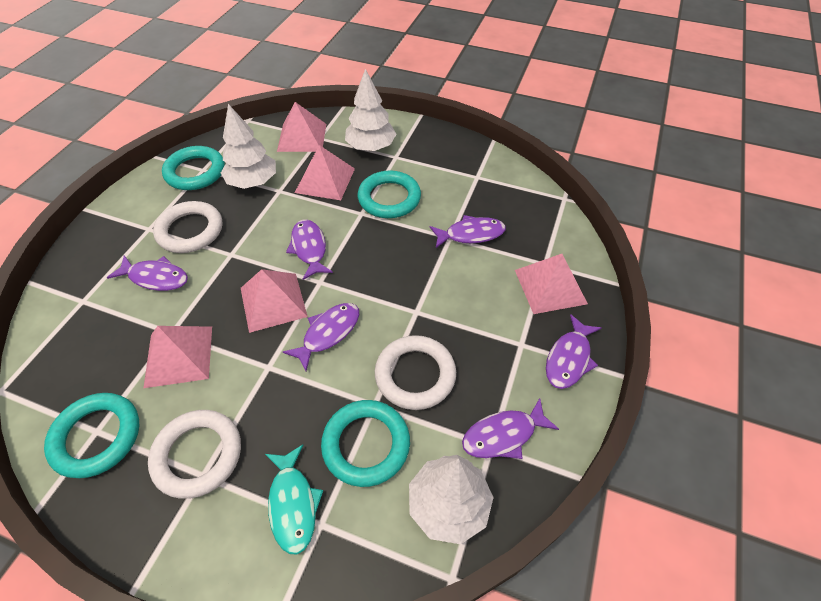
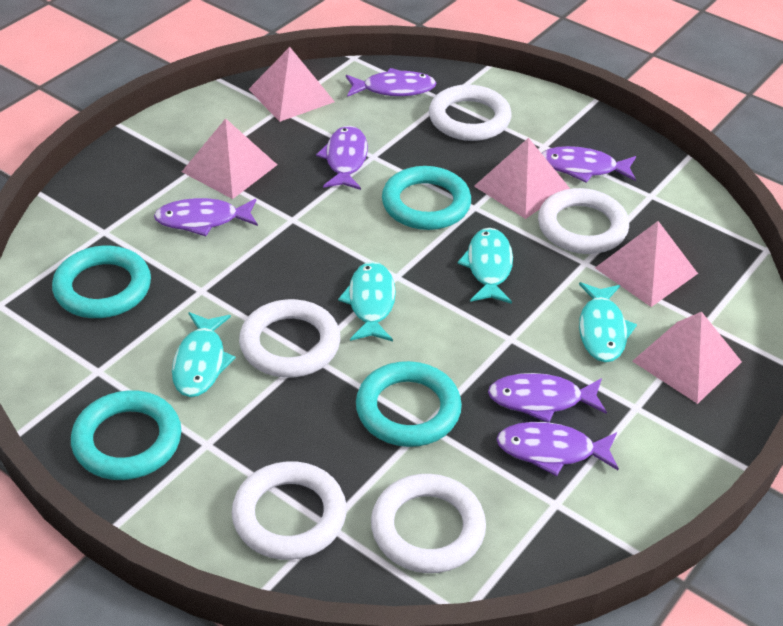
turquoise fish: 1 -> 4
white ring: 3 -> 5
white tree: 3 -> 0

